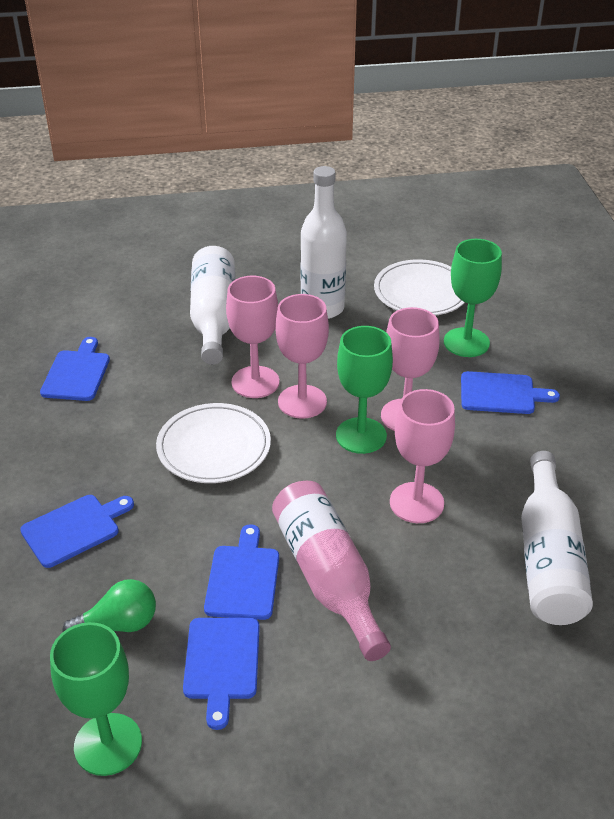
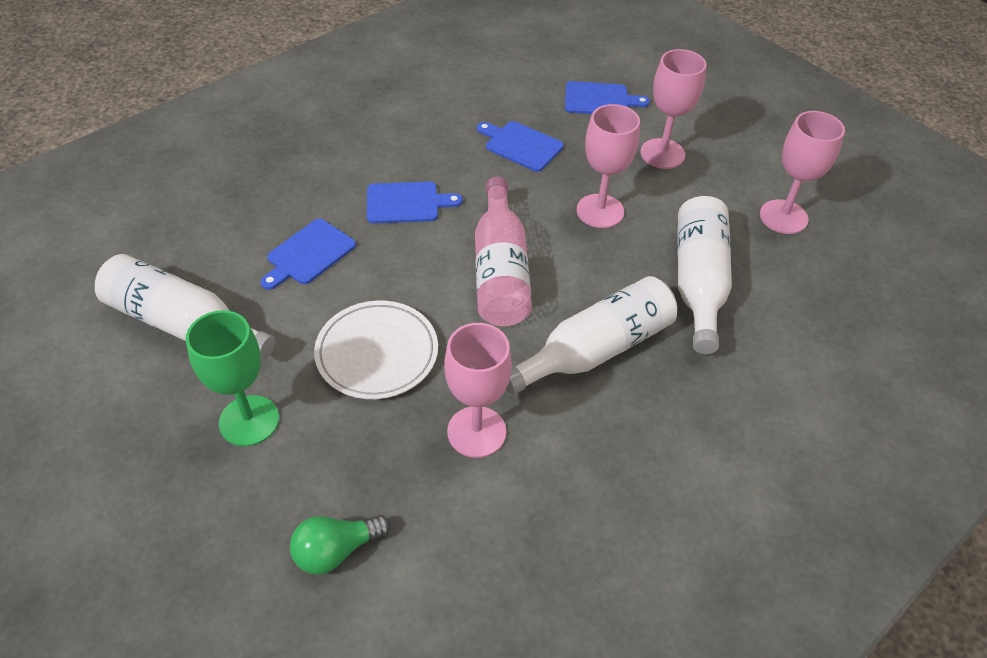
blue cutting board: 5 -> 4
green goblet: 3 -> 1
white plate: 2 -> 1

